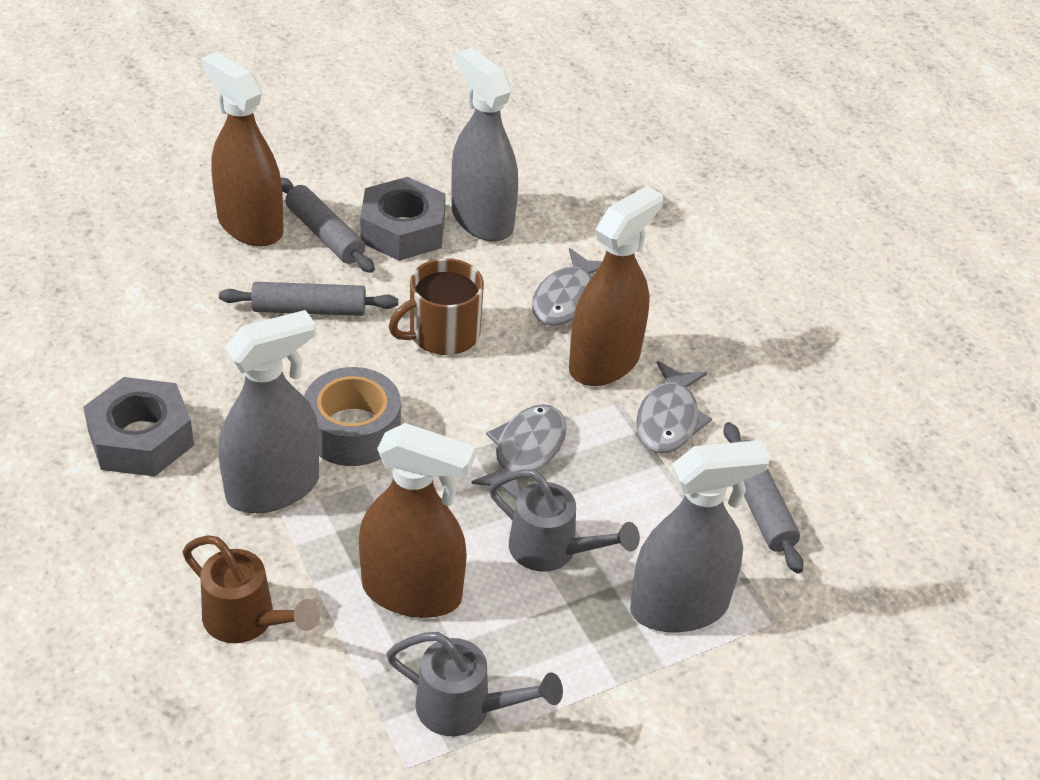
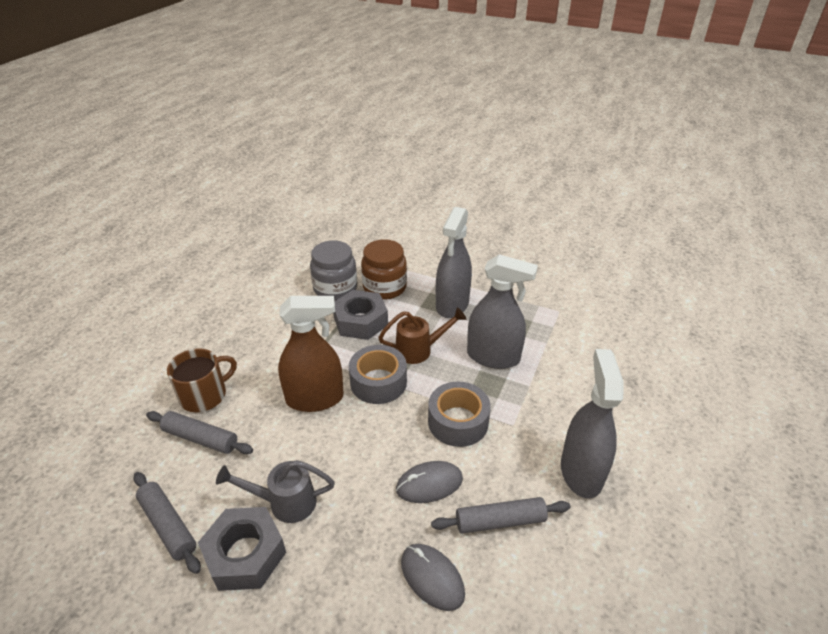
brown jar: 0 -> 1
brown spray bottle: 3 -> 1
grey fish: 3 -> 0
grey jar: 0 -> 1
grey mouse: 0 -> 2
grey tape: 1 -> 2
grey watering can: 2 -> 1

